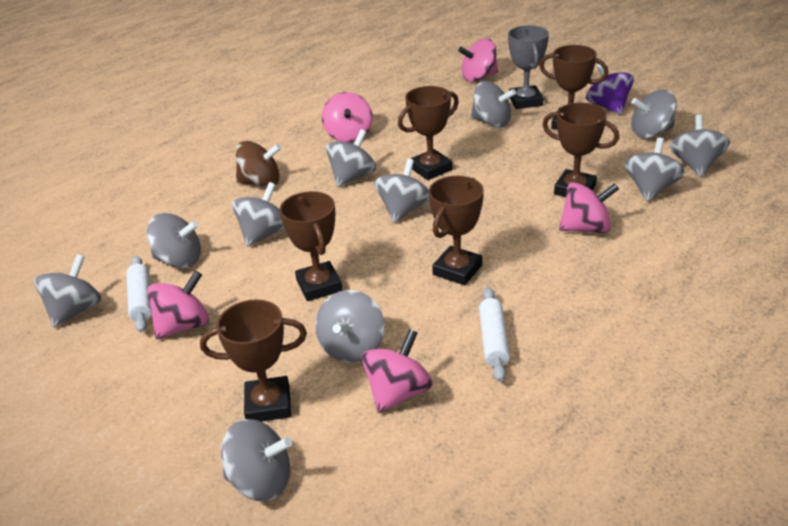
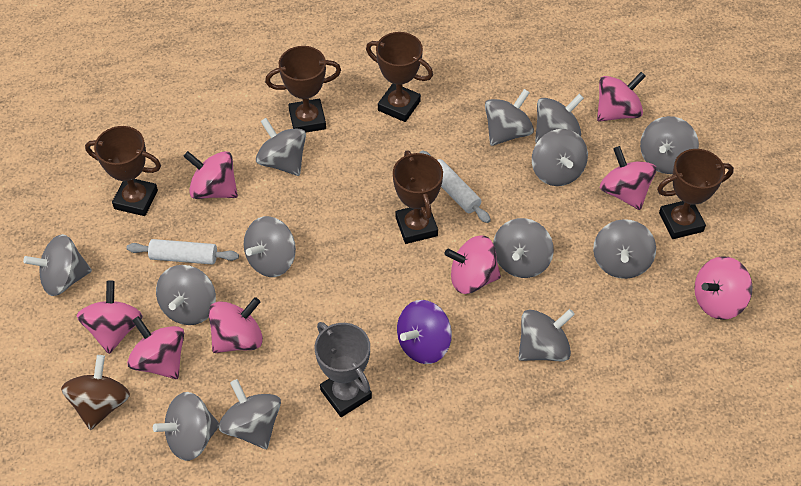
brown trophy: 6 -> 5
grey spinning top: 11 -> 13
pink spinning top: 5 -> 8

